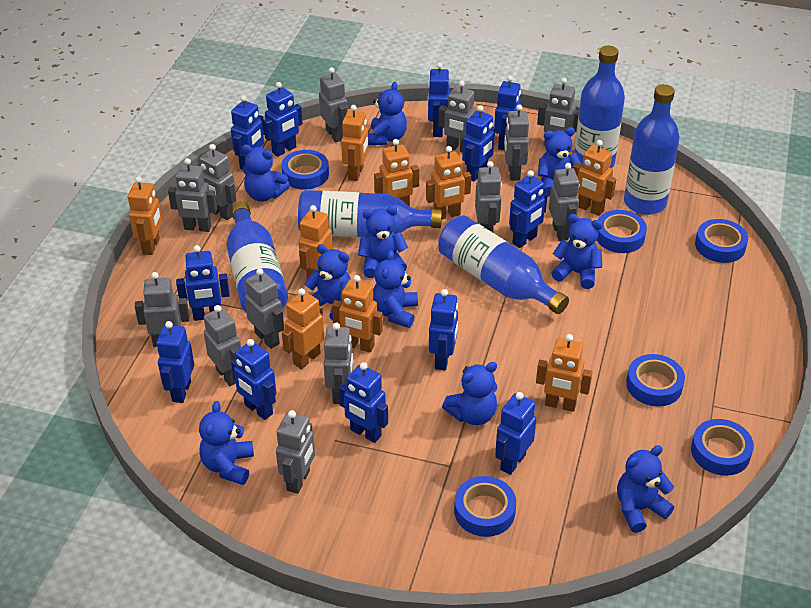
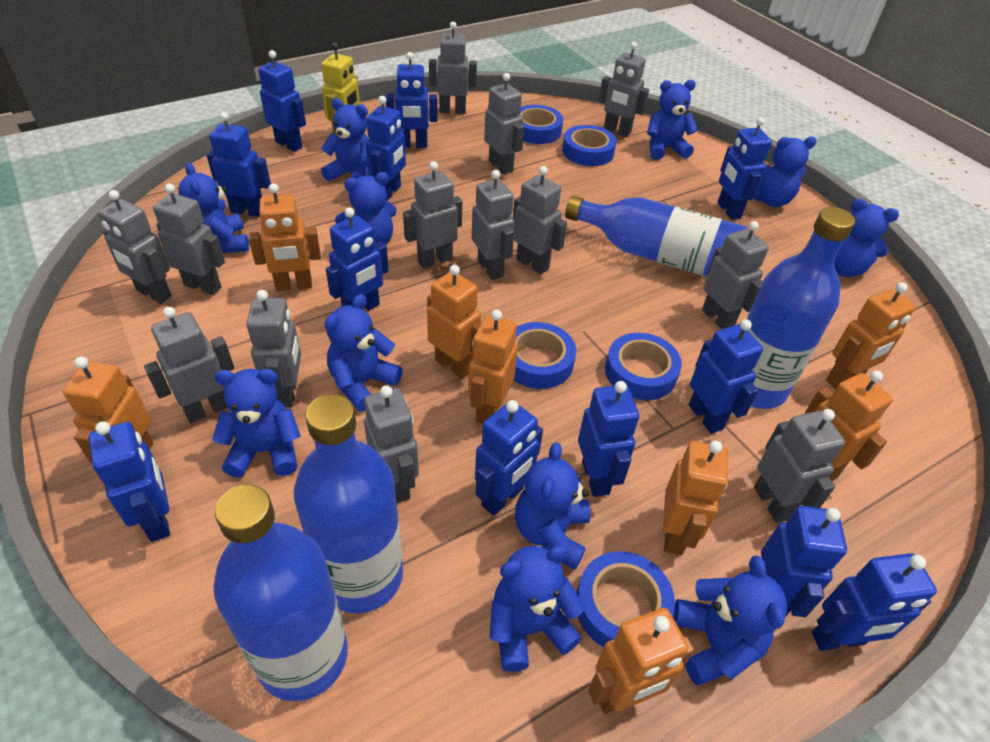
blue bottle: 5 -> 4
blue tape: 6 -> 5
blue teddy bear: 10 -> 11
orange robot: 9 -> 8
yellow robot: 0 -> 1

